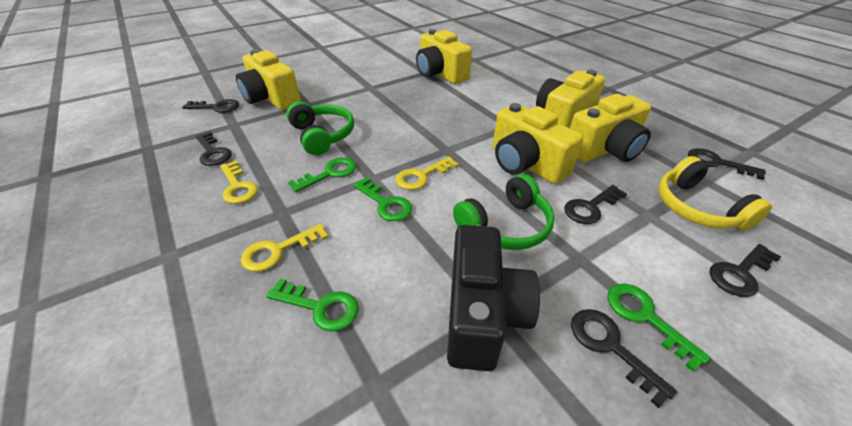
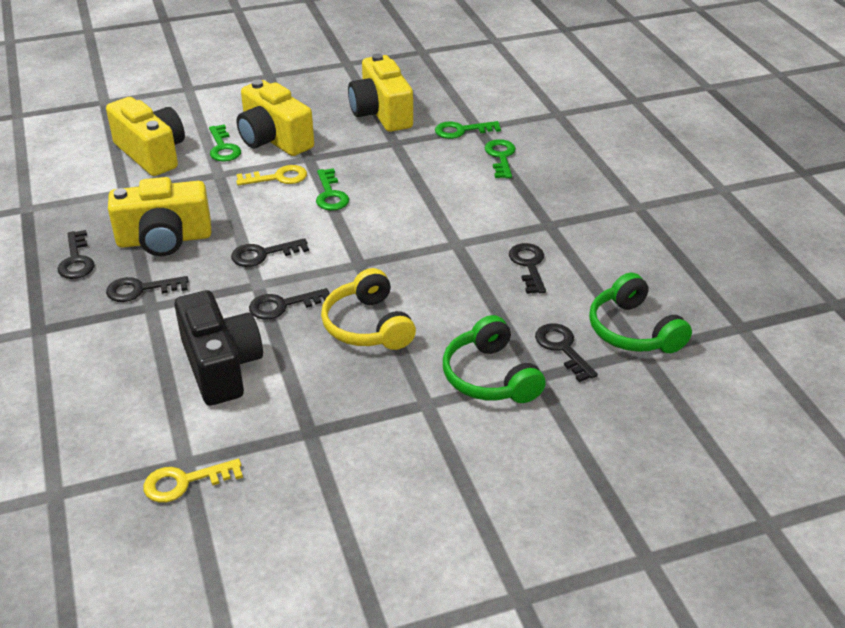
yellow camera: 5 -> 4
yellow key: 3 -> 2

